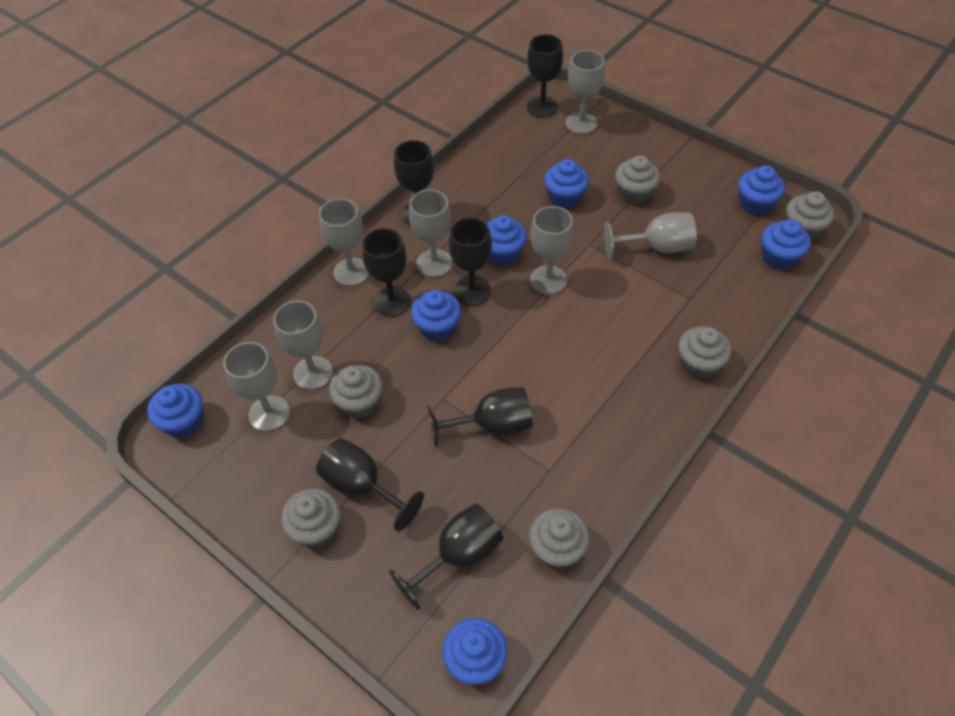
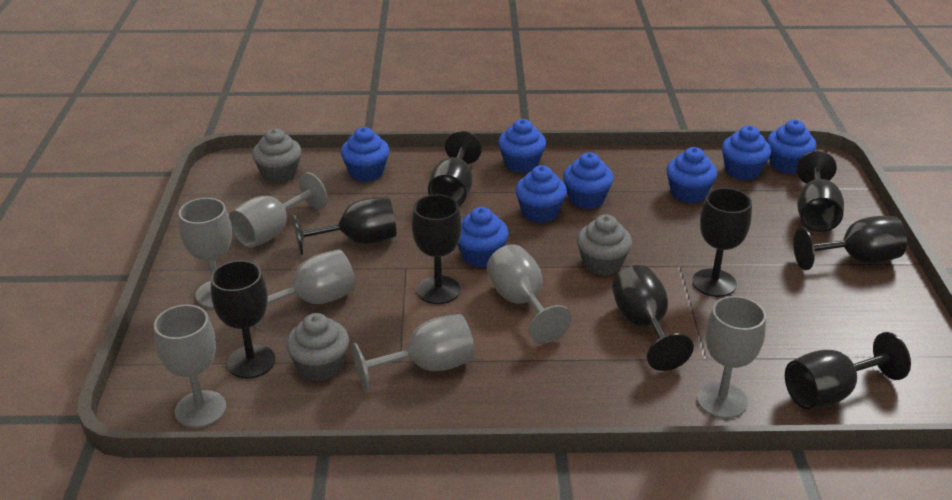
black goblet: 7 -> 9
blue cupcake: 7 -> 8
grey cupcake: 6 -> 3

